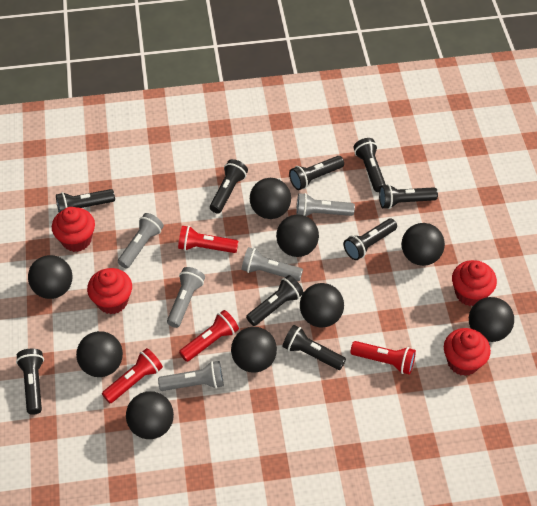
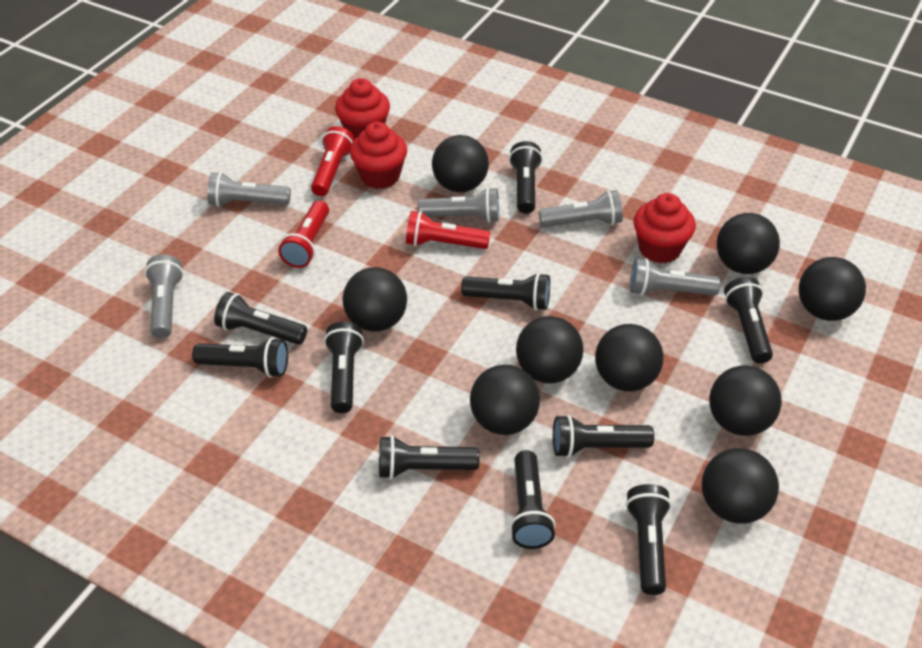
black flashlight: 9 -> 10
red cupcake: 4 -> 3
red flashlight: 4 -> 3

